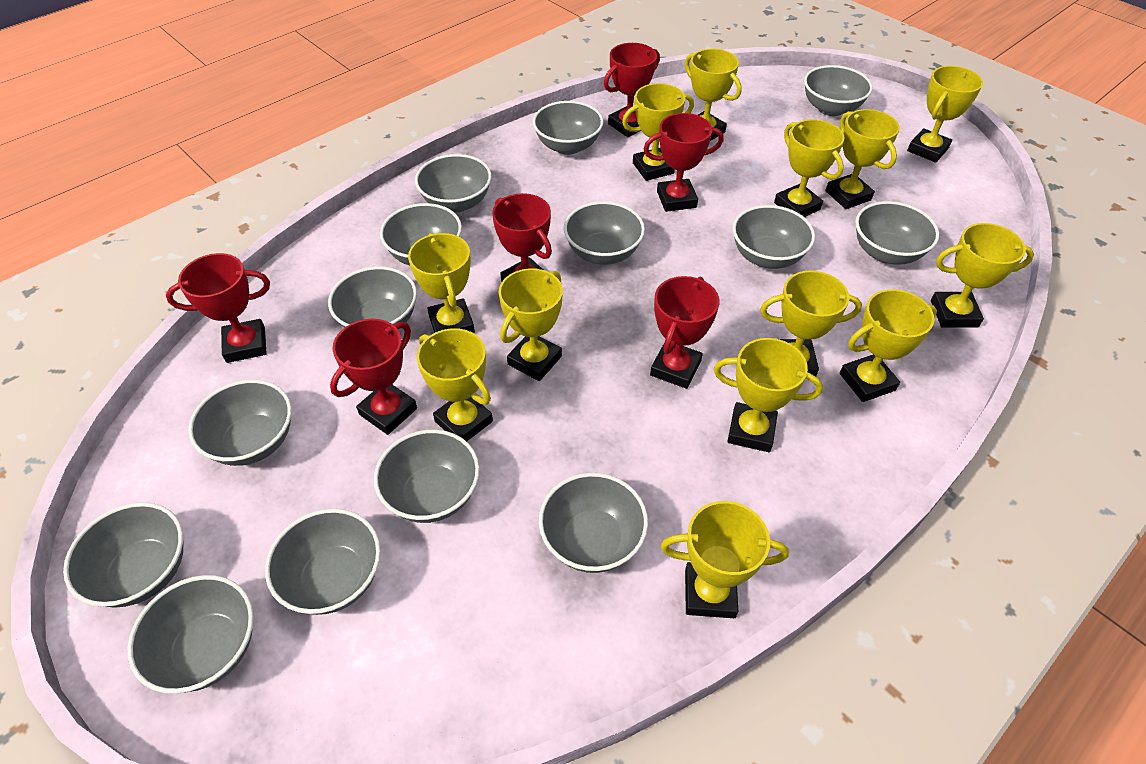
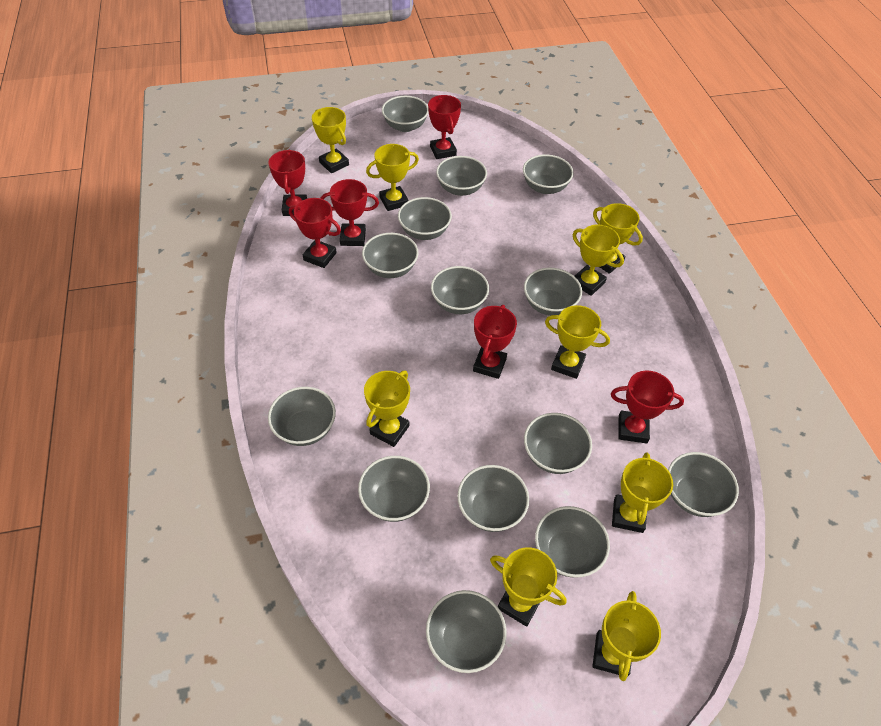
yellow trophy: 13 -> 9

